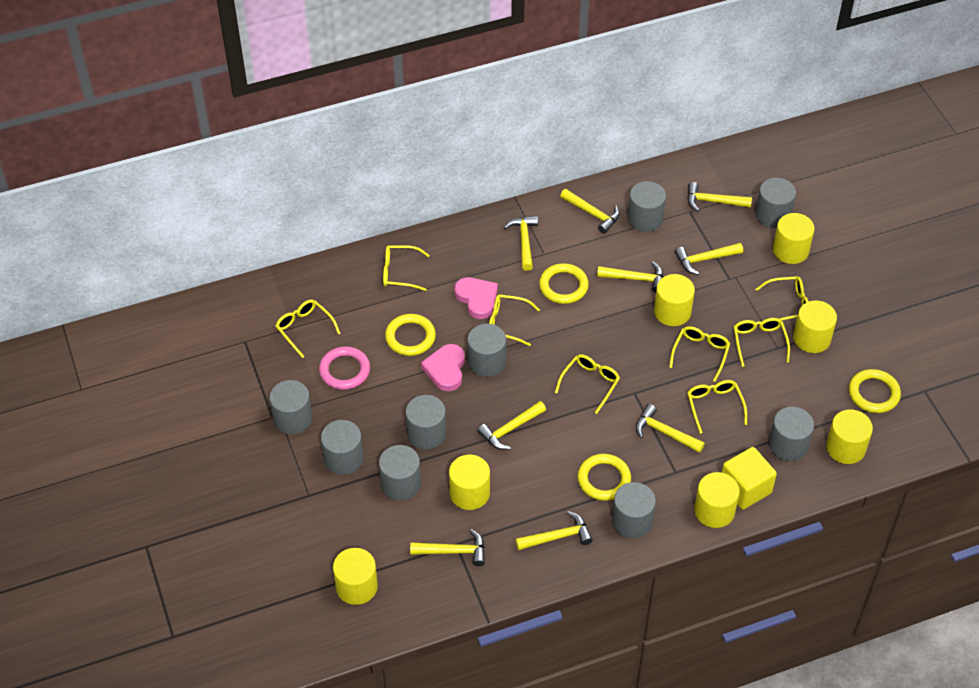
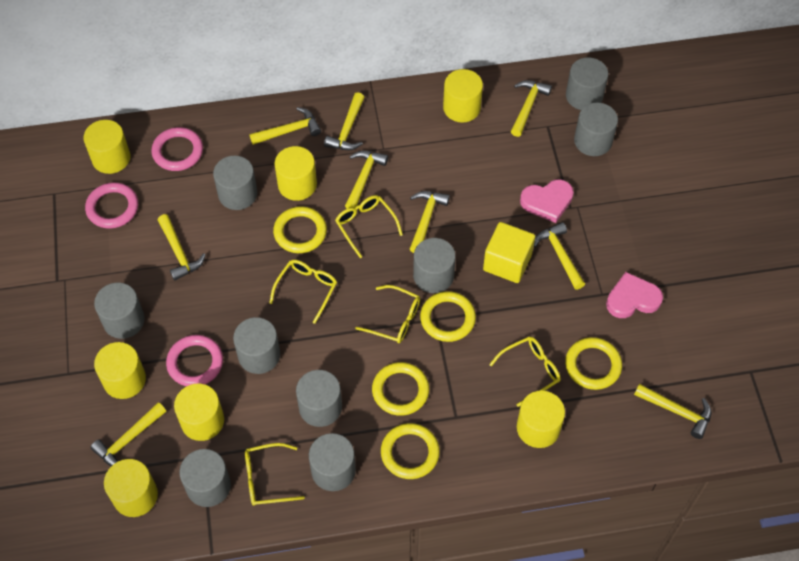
pink ring: 1 -> 3
yellow glasses: 8 -> 5
yellow ring: 4 -> 5

